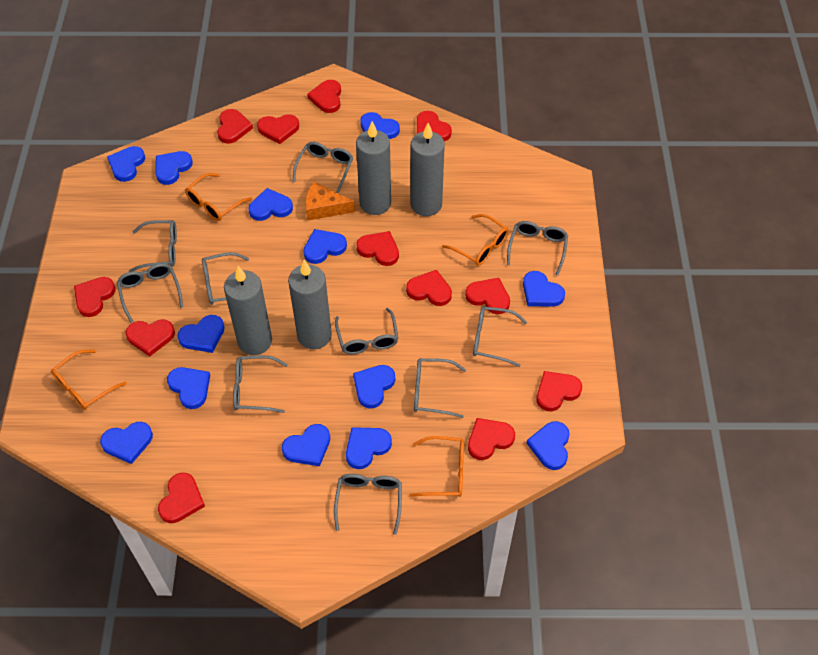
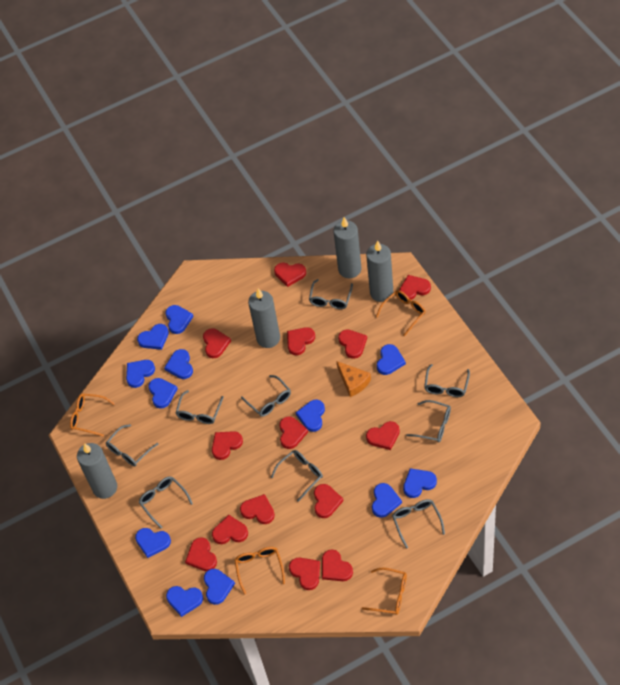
blue heart: 13 -> 12
grey glasses: 10 -> 9
red heart: 12 -> 14

